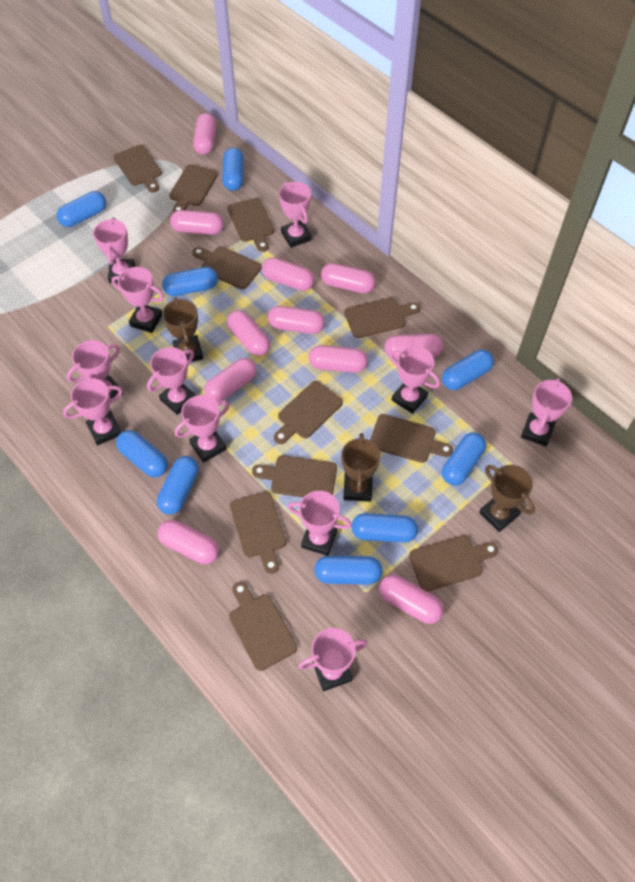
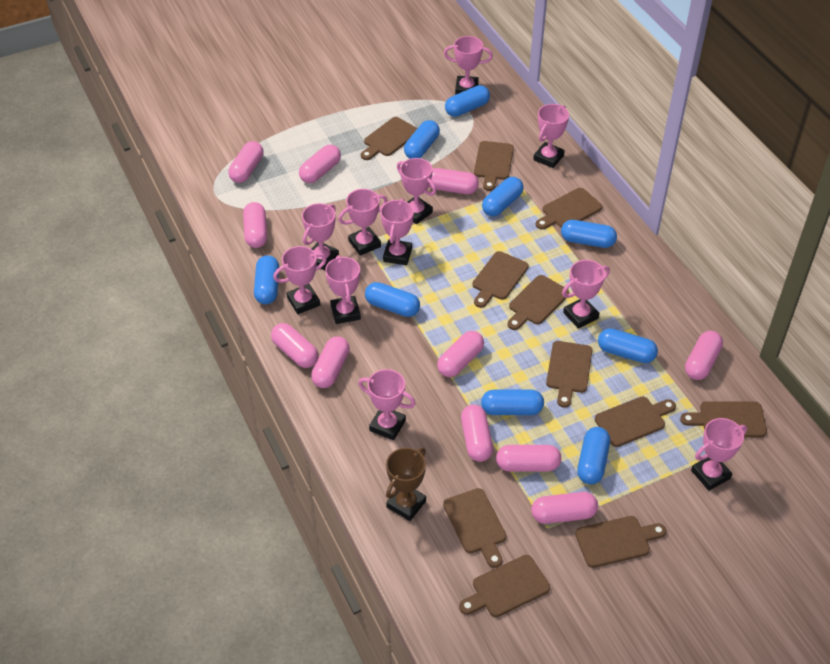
brown trophy: 3 -> 1

